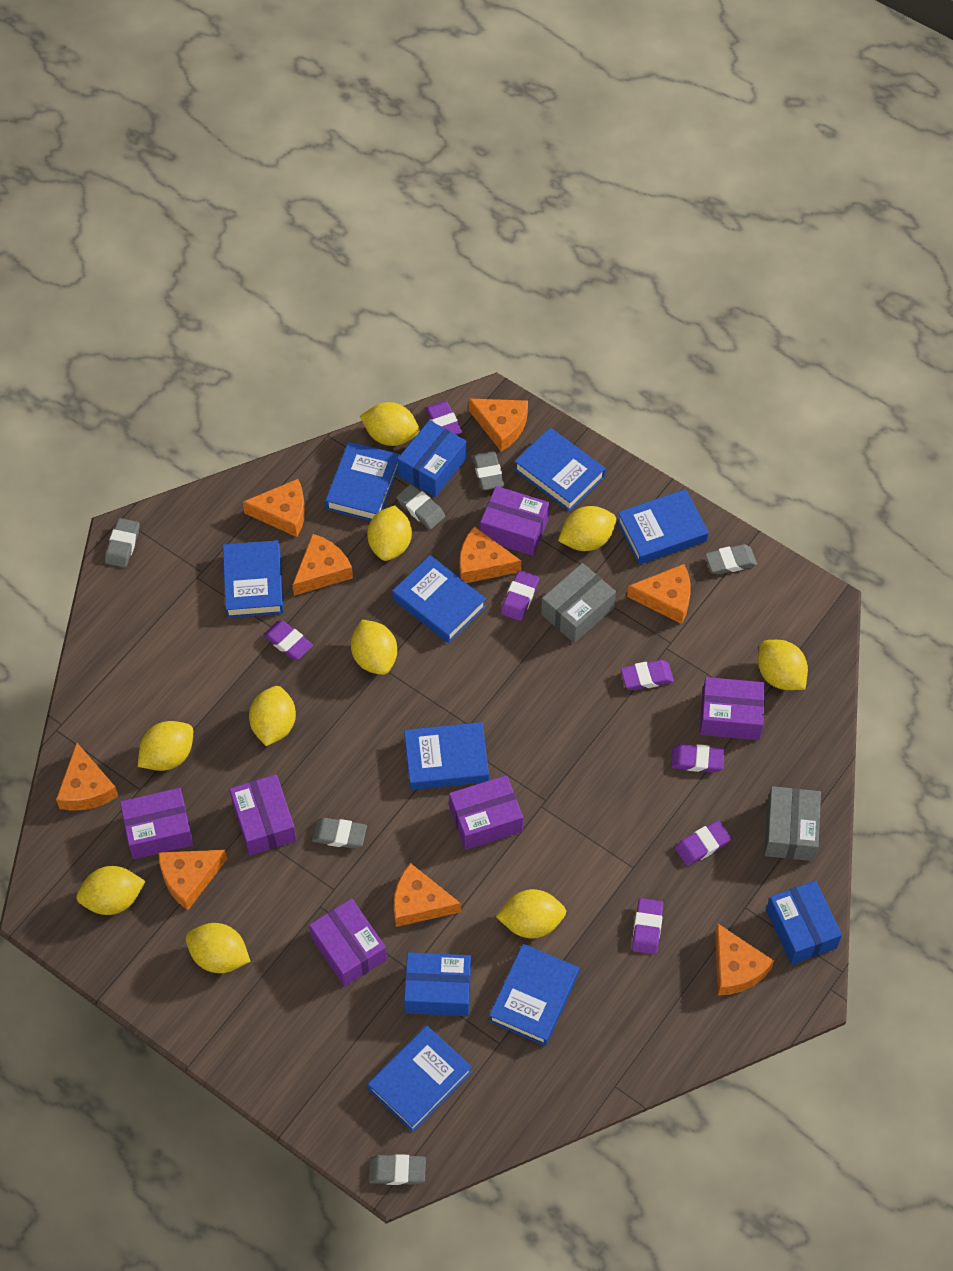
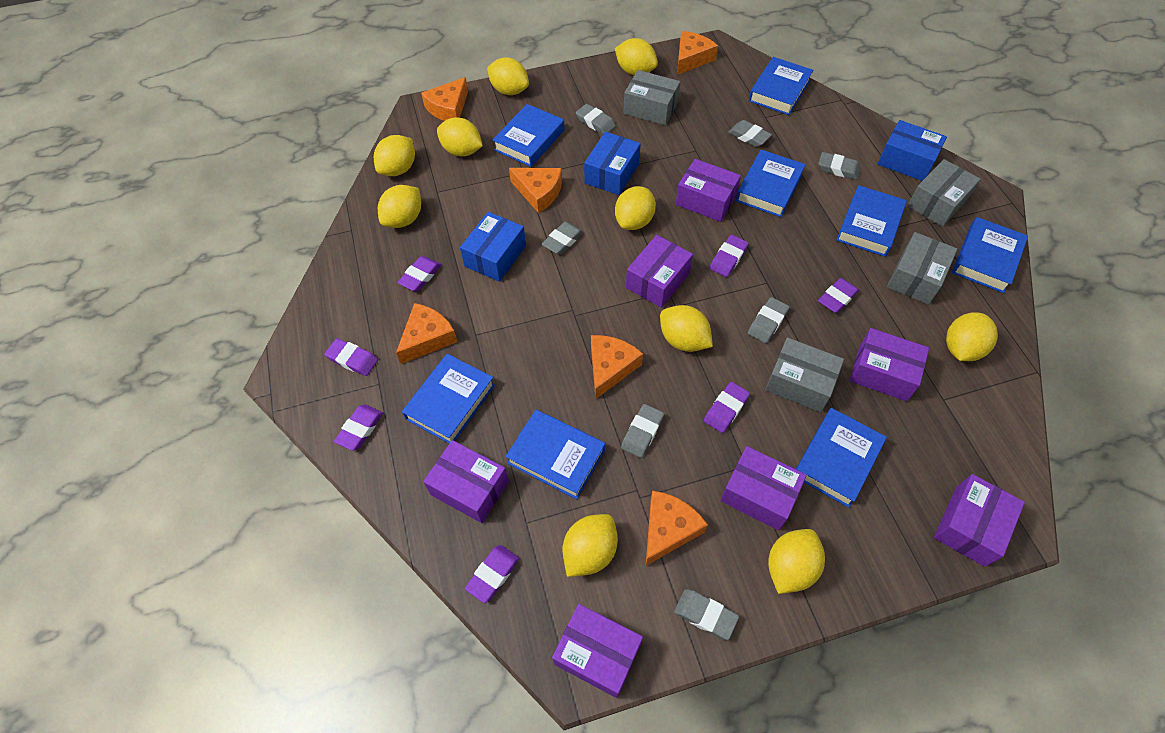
grey box: 2 -> 4
grey eraser: 6 -> 7
orange cheese: 9 -> 6
purple box: 6 -> 7

